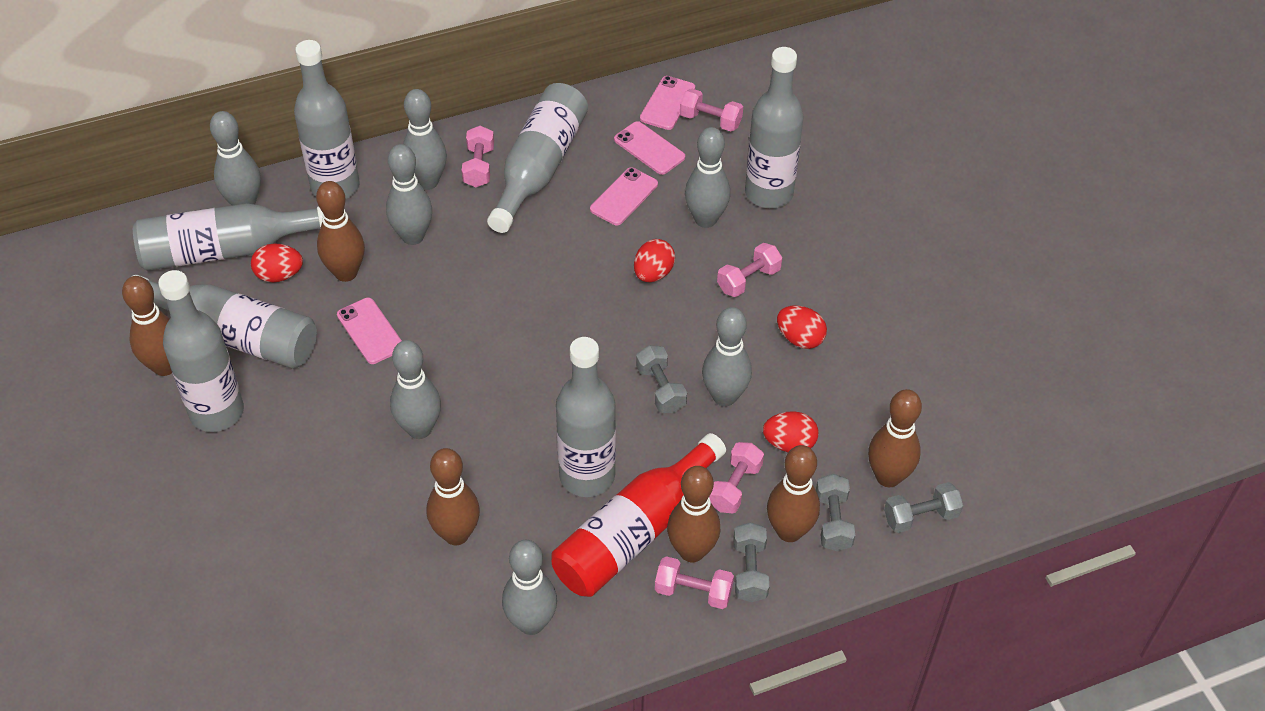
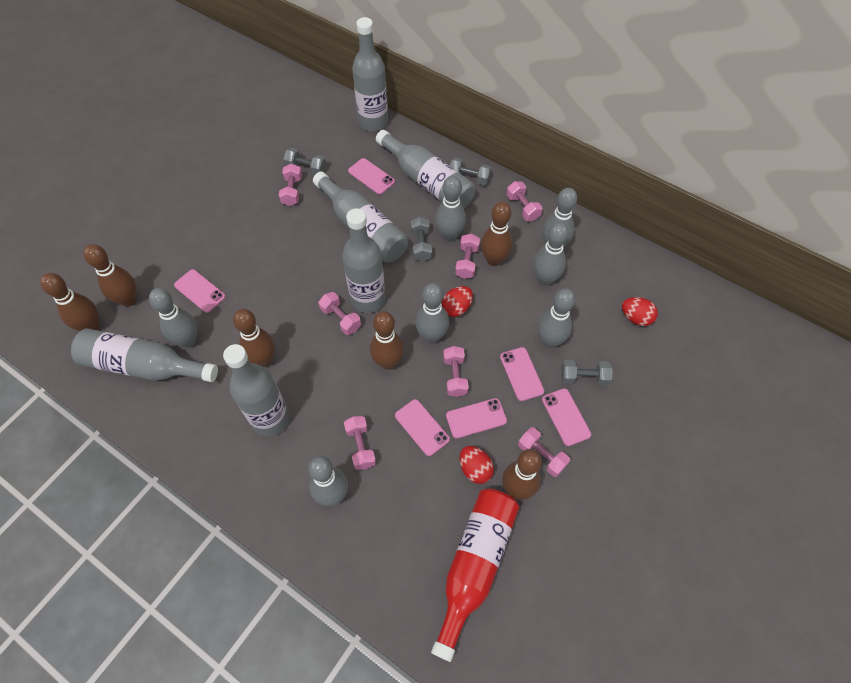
grey bottle: 7 -> 6
pink dumbbell: 5 -> 7
pink phone: 4 -> 6
red egg: 4 -> 3

